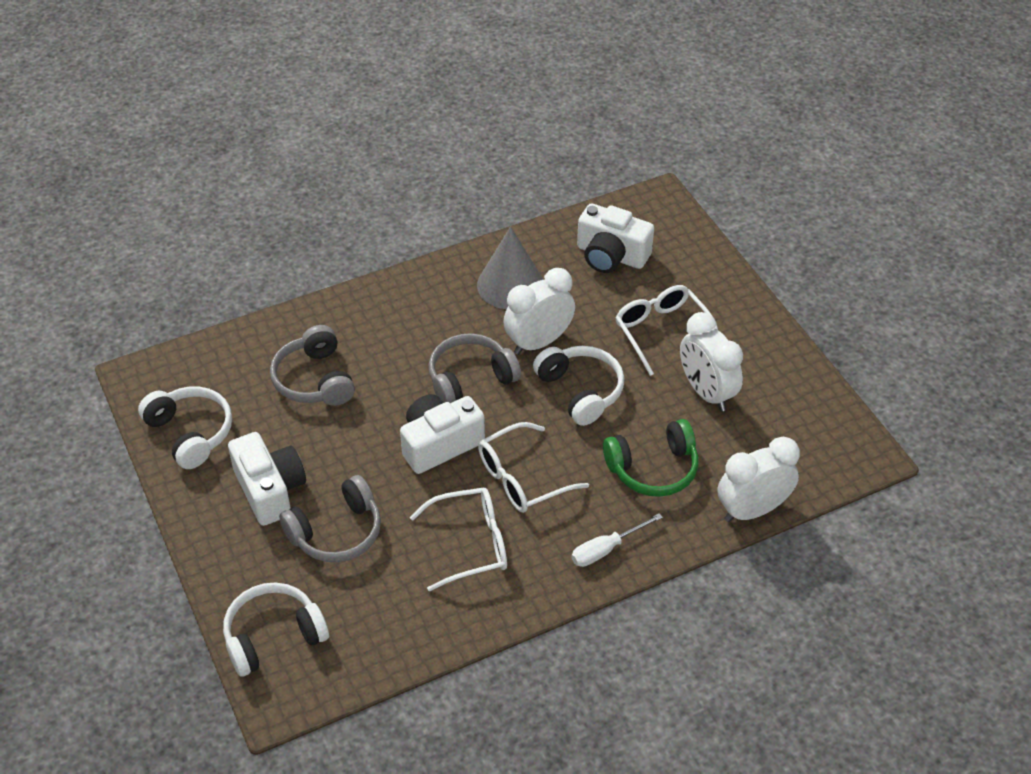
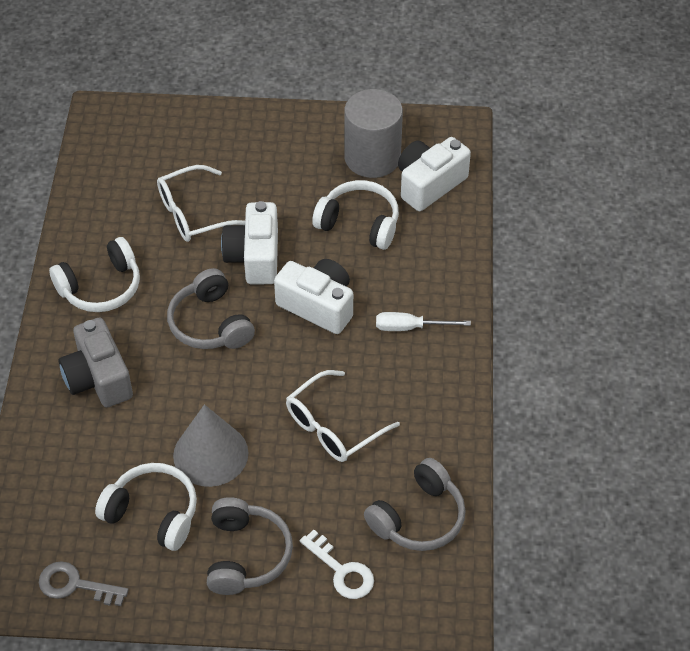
green headphones: 1 -> 0
grey camera: 0 -> 1
grey cylinder: 0 -> 1
grey key: 0 -> 1
white clock: 3 -> 0
white glasses: 3 -> 2
white key: 0 -> 1

